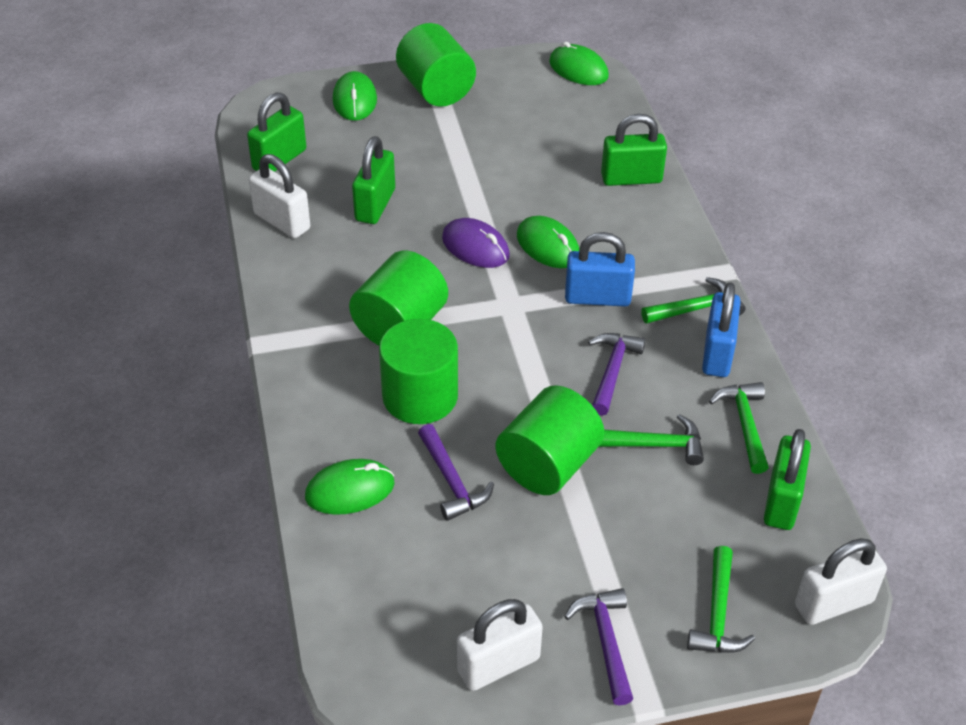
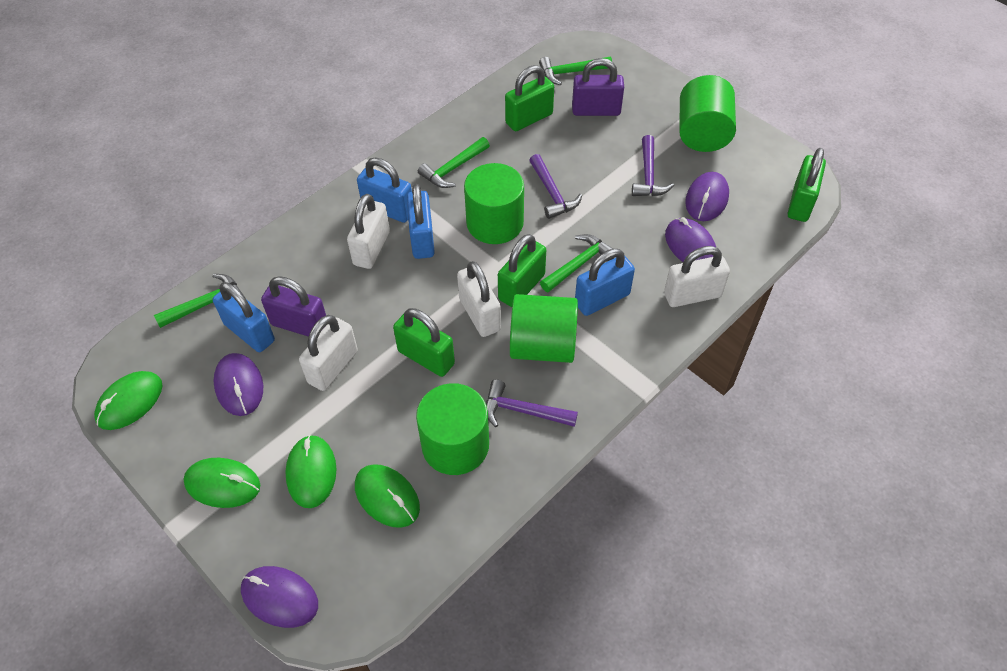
blue padlock: 2 -> 4
purple mouse: 1 -> 4
purple padlock: 0 -> 2
white padlock: 3 -> 4

